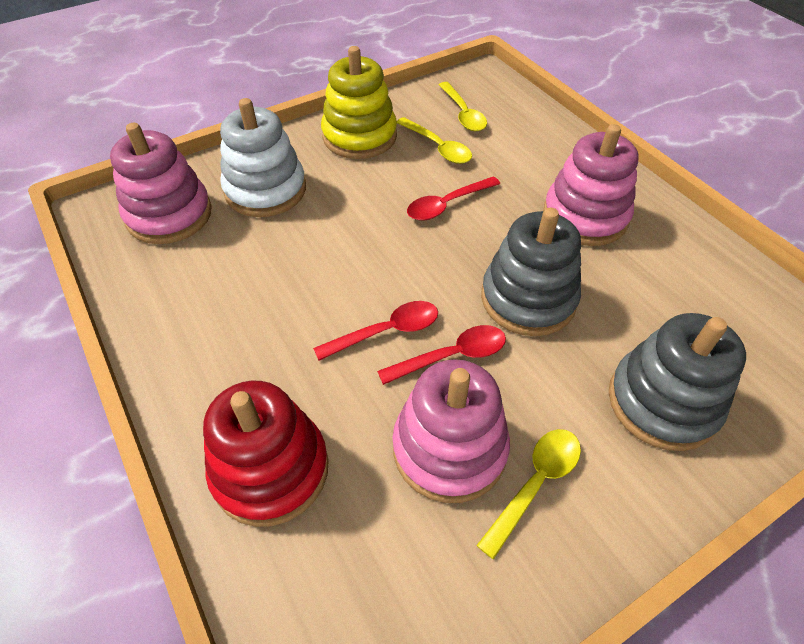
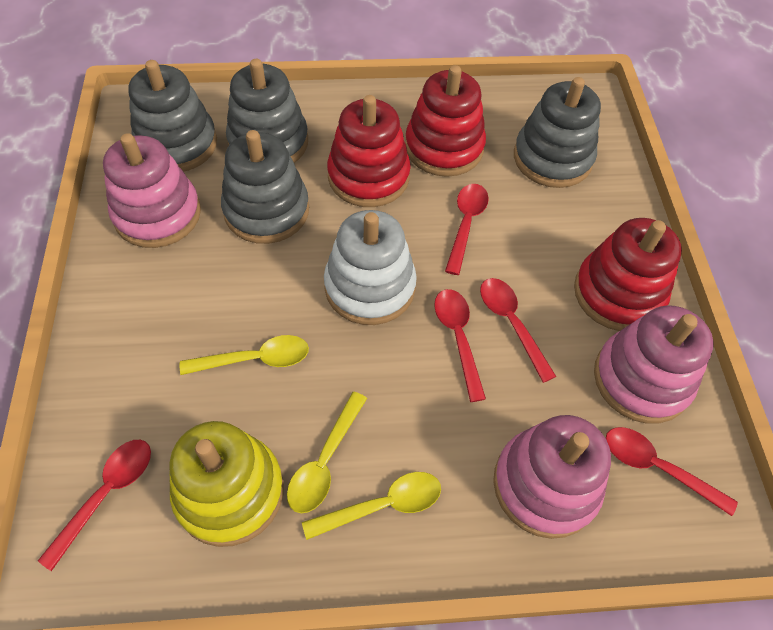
grey stacking toy: 2 -> 4
red spoon: 3 -> 5
red stacking toy: 1 -> 3

